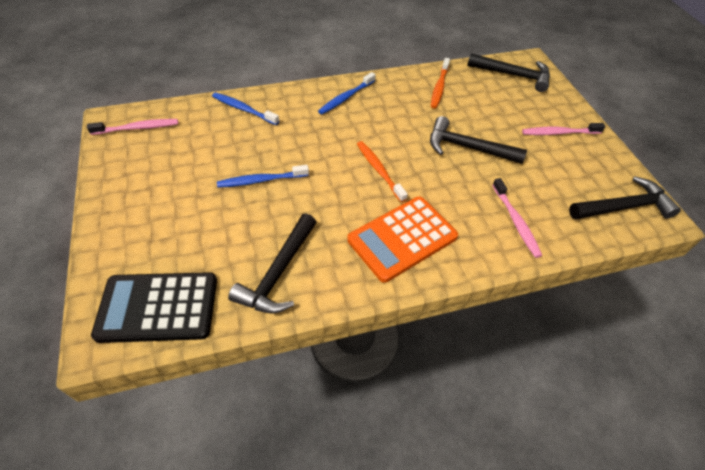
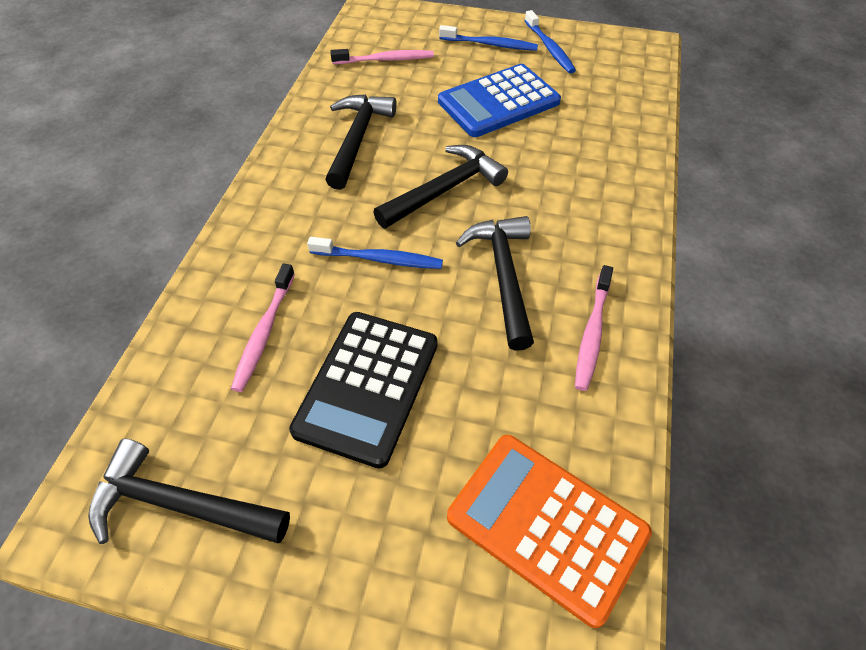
blue calculator: 0 -> 1
orange toothbrush: 2 -> 0

